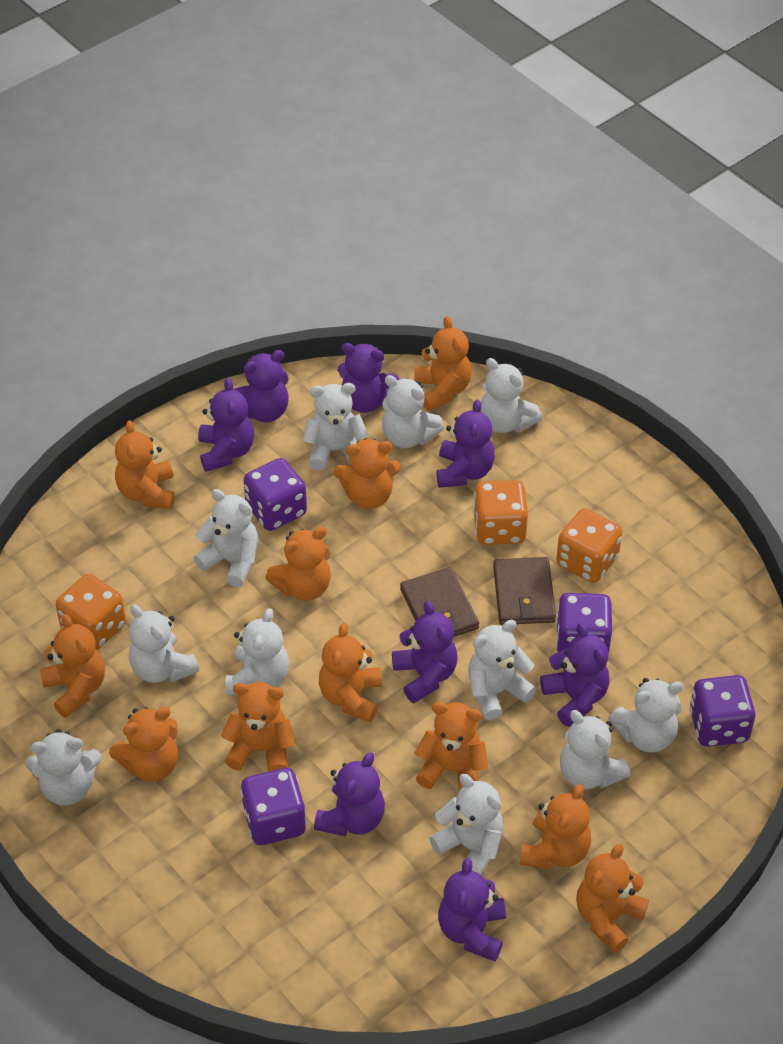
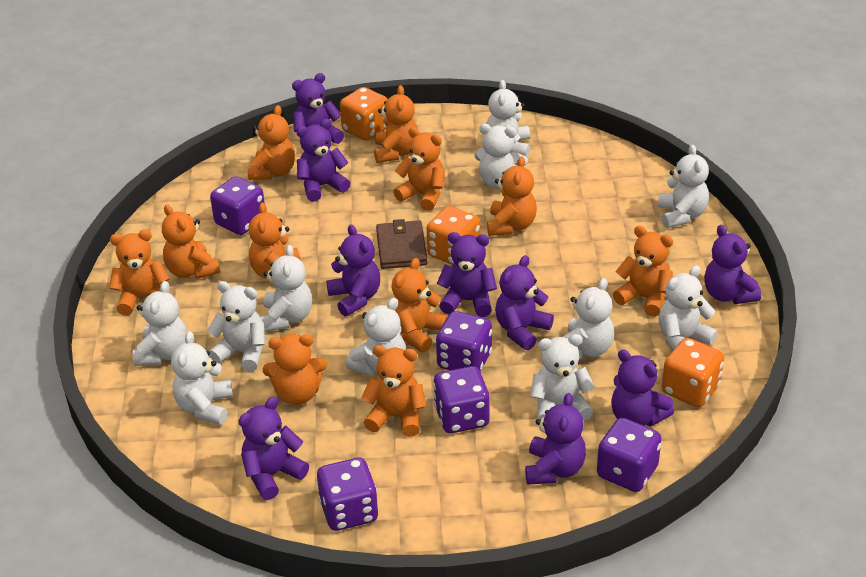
brown wallet: 2 -> 1
purple dice: 4 -> 5
purple teddy bear: 8 -> 9

